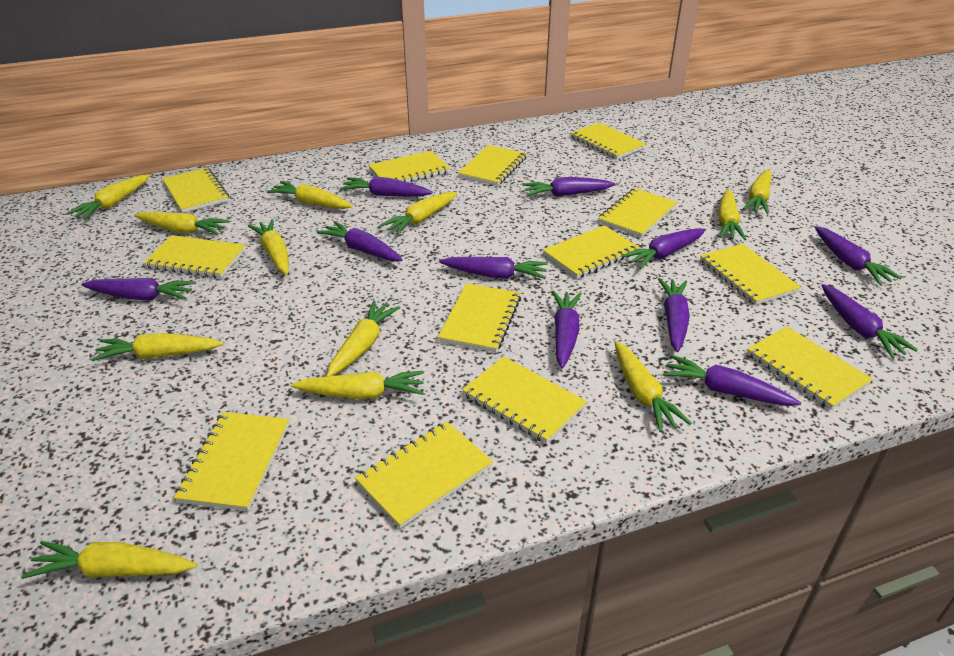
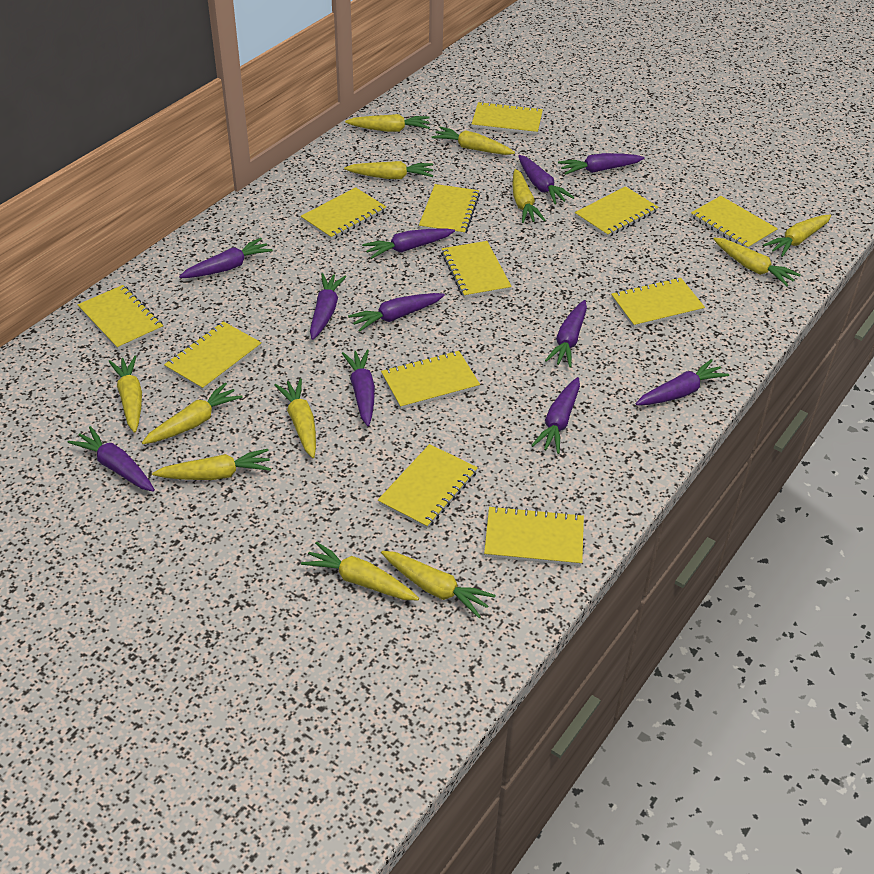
yellow notebook: 13 -> 12

